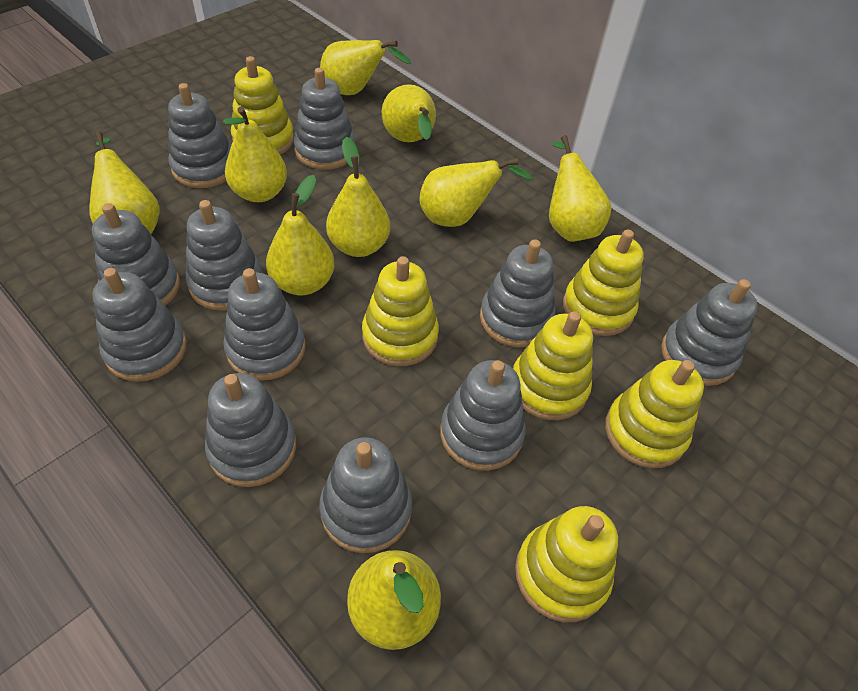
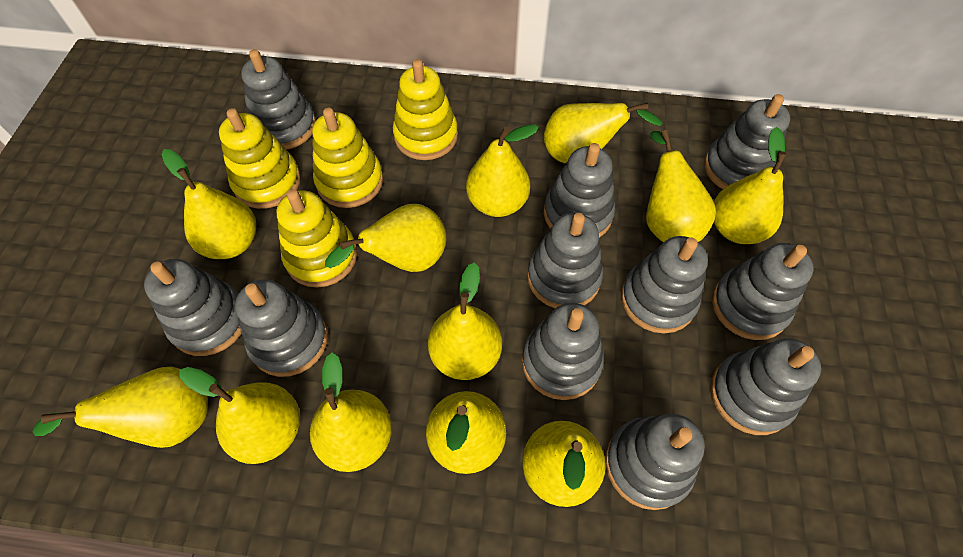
yellow pear: 9 -> 12
yellow stacking toy: 6 -> 4

